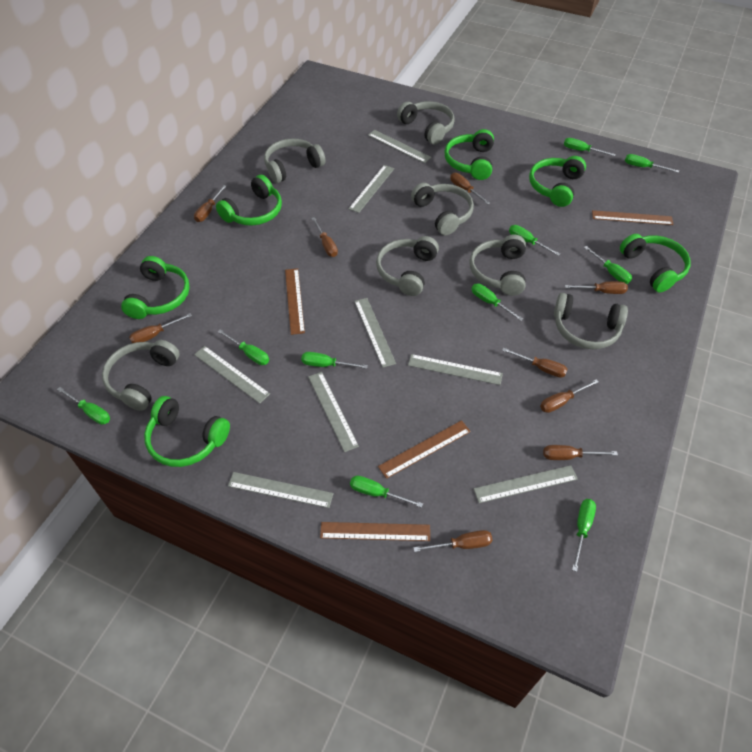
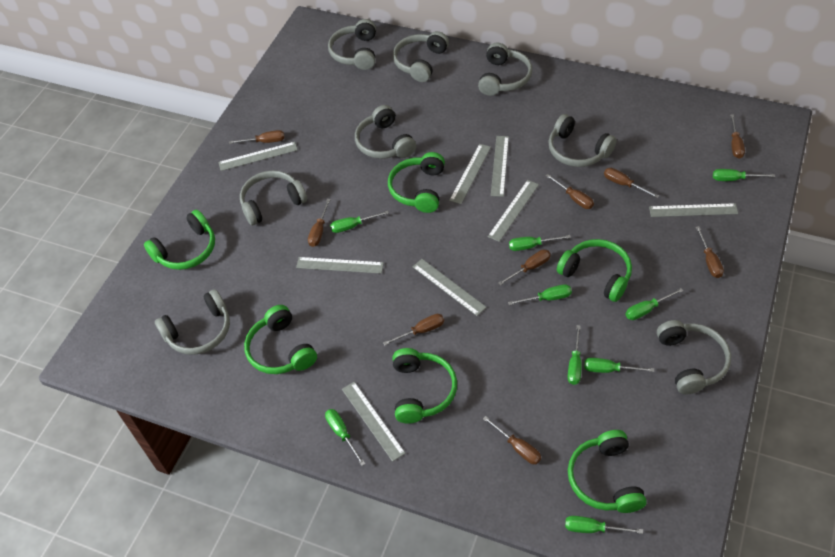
brown ruler: 4 -> 0
green screwdriver: 10 -> 9
grey headphones: 7 -> 8

